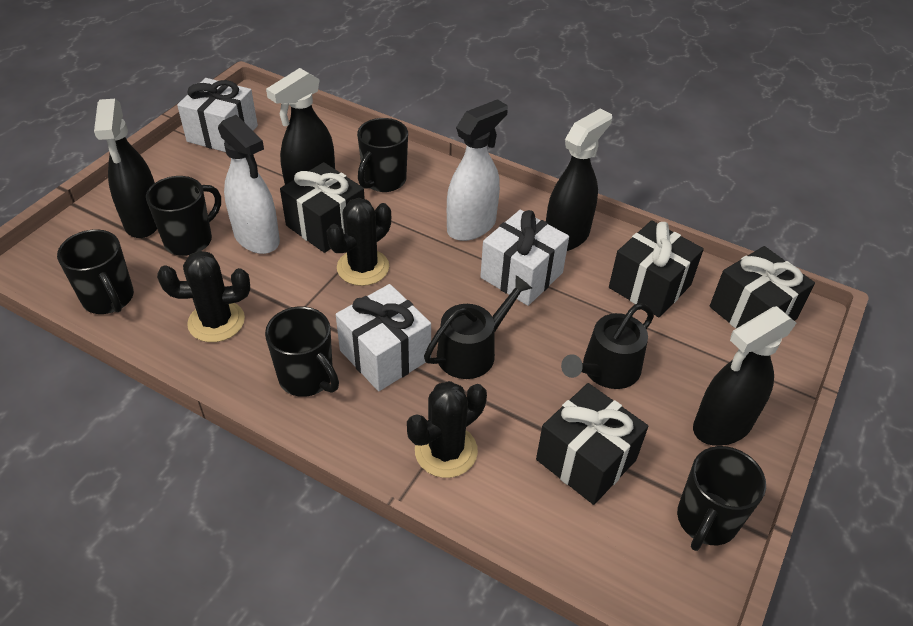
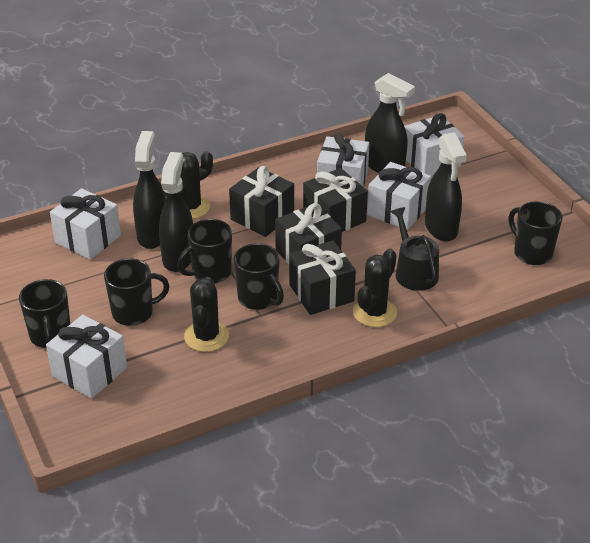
black watering can: 2 -> 1
white gift: 3 -> 5
white spray bottle: 2 -> 0

